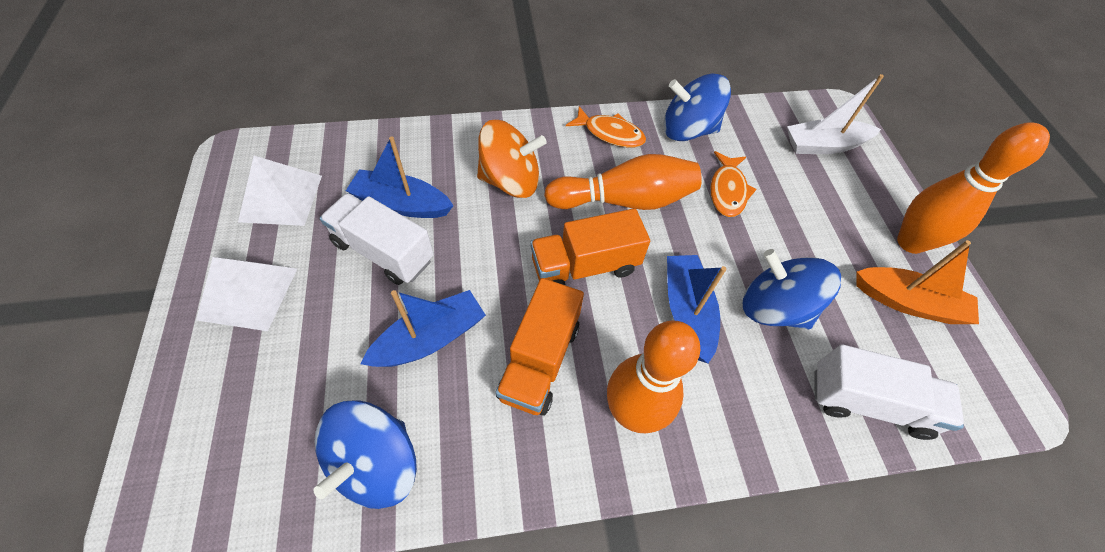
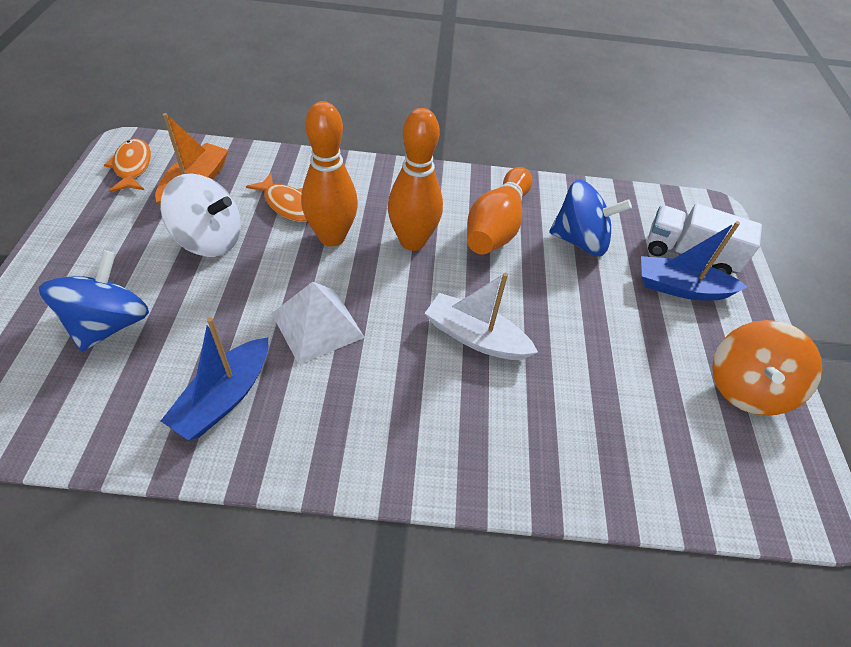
blue boat: 3 -> 2
blue spinning top: 3 -> 2
orange truck: 2 -> 0
white pyramid: 2 -> 1
white spinning top: 0 -> 1
white truck: 2 -> 1

